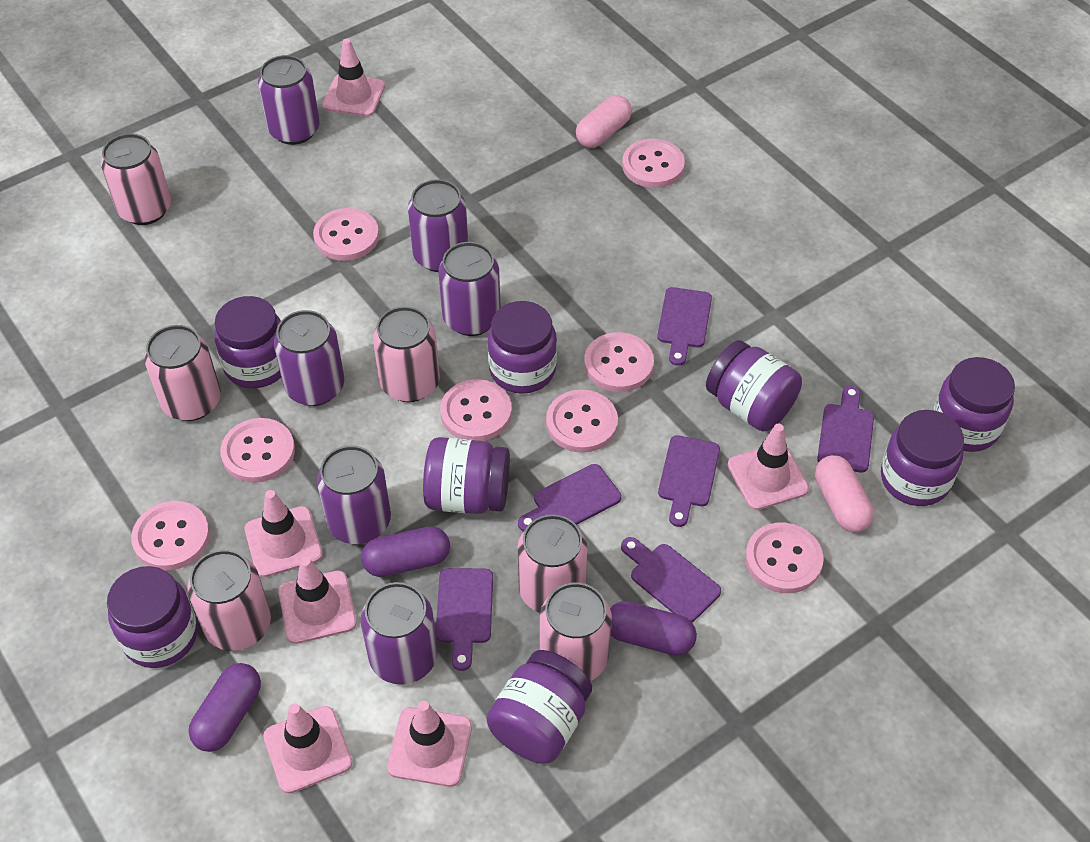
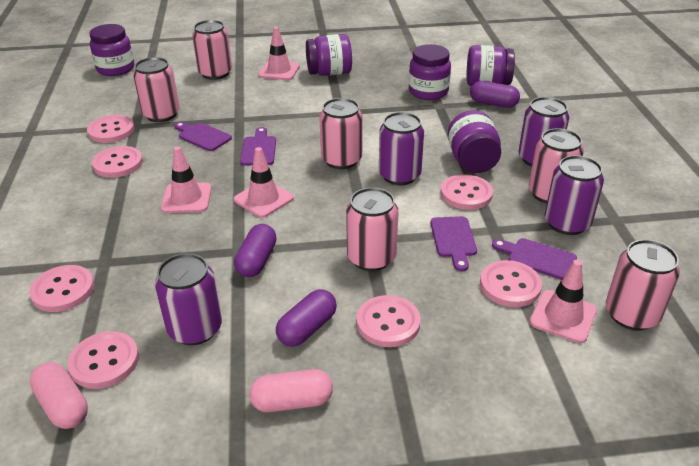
pink button: 8 -> 7
pink traffic cone: 6 -> 4
purple can: 6 -> 4
purple cutting board: 6 -> 4
purple jar: 8 -> 5

